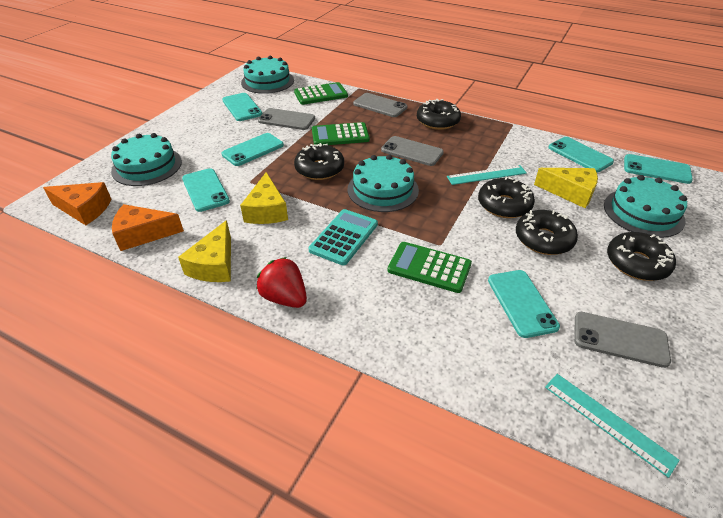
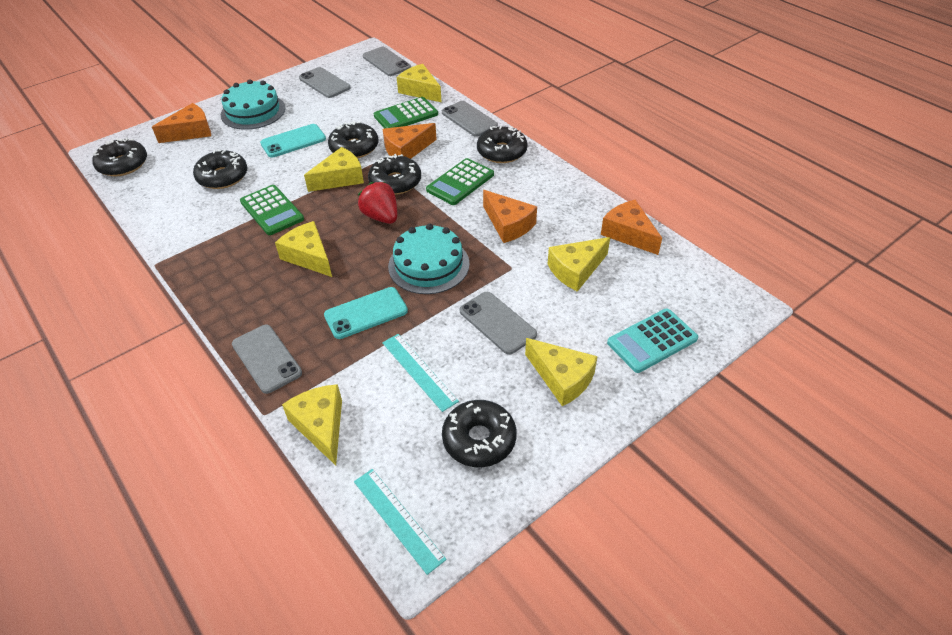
black donut: 5 -> 6
grey phone: 4 -> 5
orange cheese: 2 -> 4
turquoise cake: 4 -> 2
turquoise phone: 6 -> 2
yellow cheese: 3 -> 6

